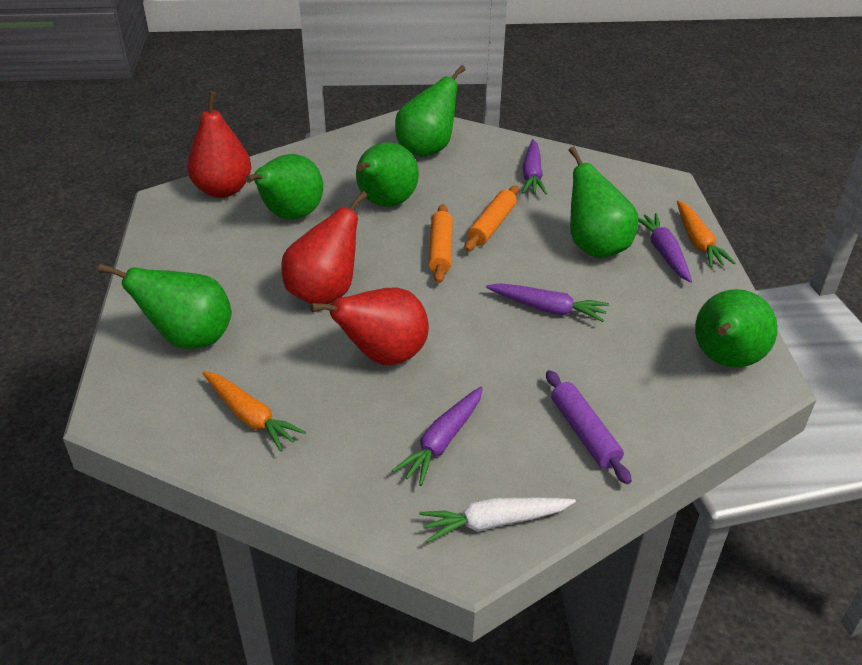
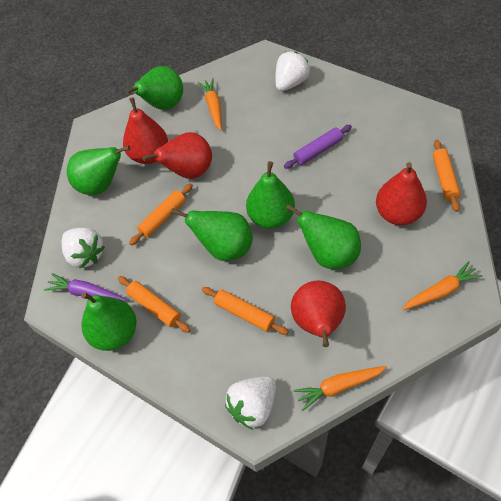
orange carrot: 2 -> 3
orange rolling pin: 2 -> 4
purple carrot: 4 -> 1
red pear: 3 -> 4
white carrot: 1 -> 0
white strawberry: 0 -> 3

